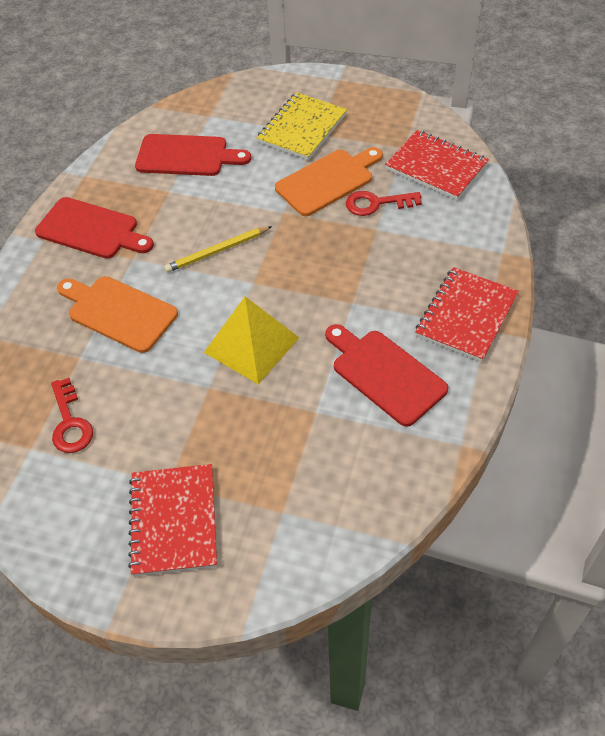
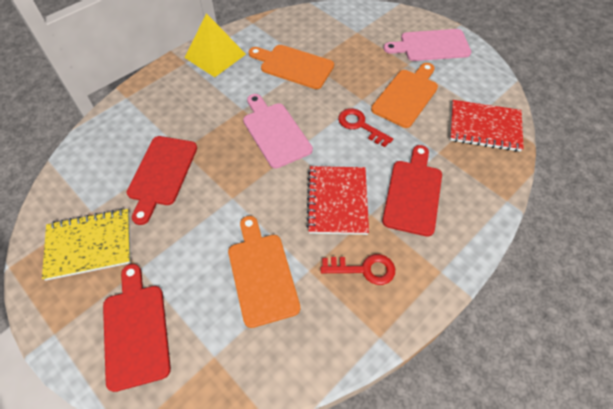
orange cutting board: 2 -> 3
pink cutting board: 0 -> 2
red notebook: 3 -> 2
yellow pencil: 1 -> 0

